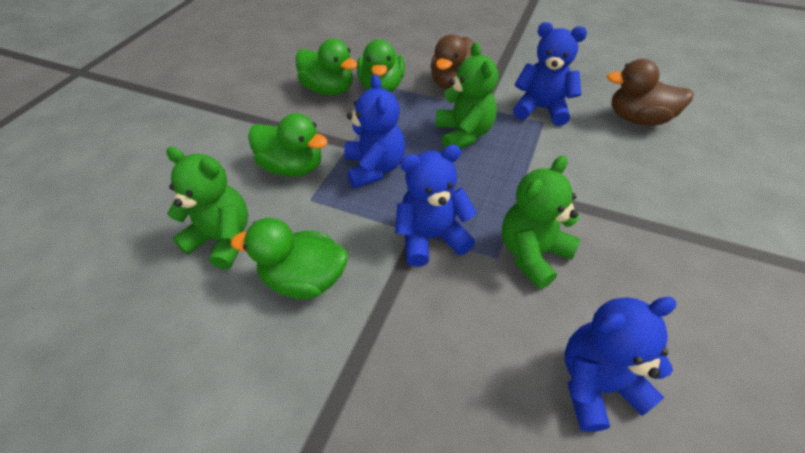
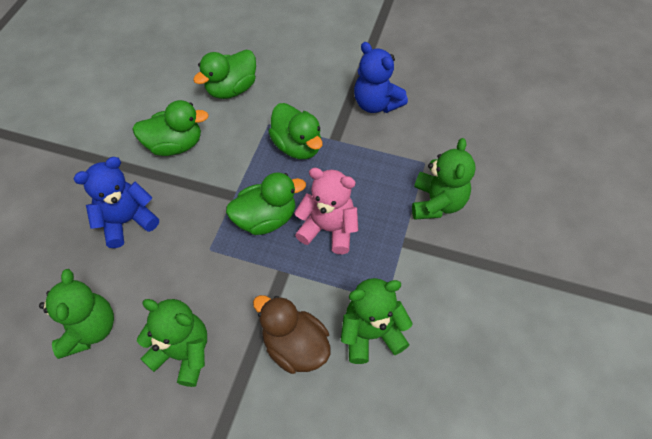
blue teddy bear: 4 -> 2
brown duck: 2 -> 1
green teddy bear: 3 -> 4
pink teddy bear: 0 -> 1

